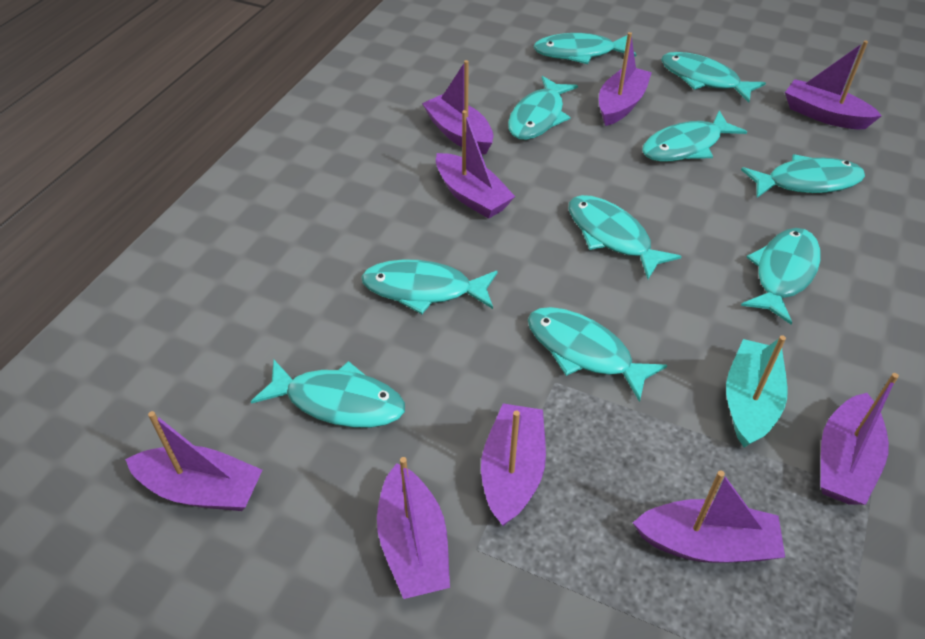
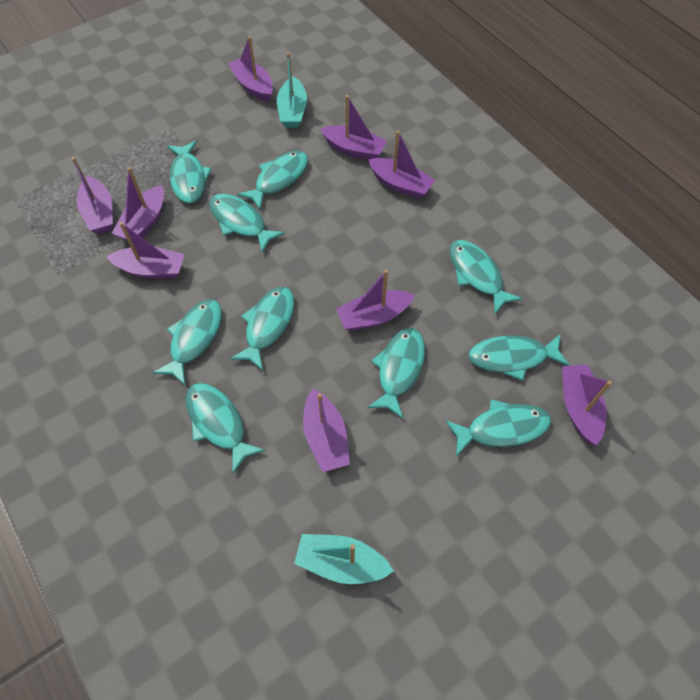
turquoise boat: 1 -> 2

